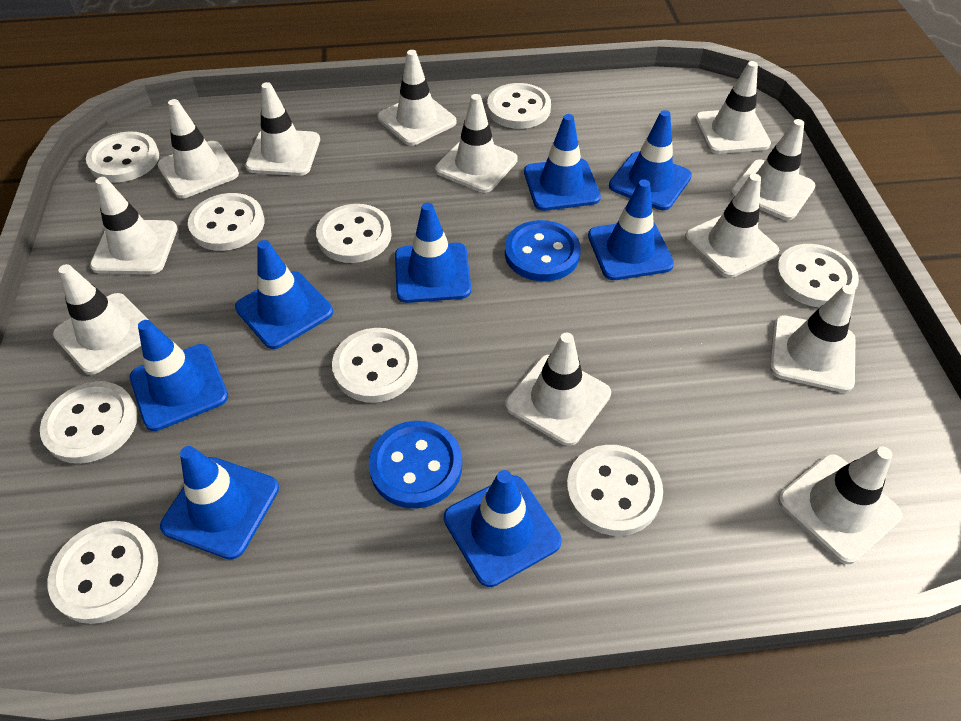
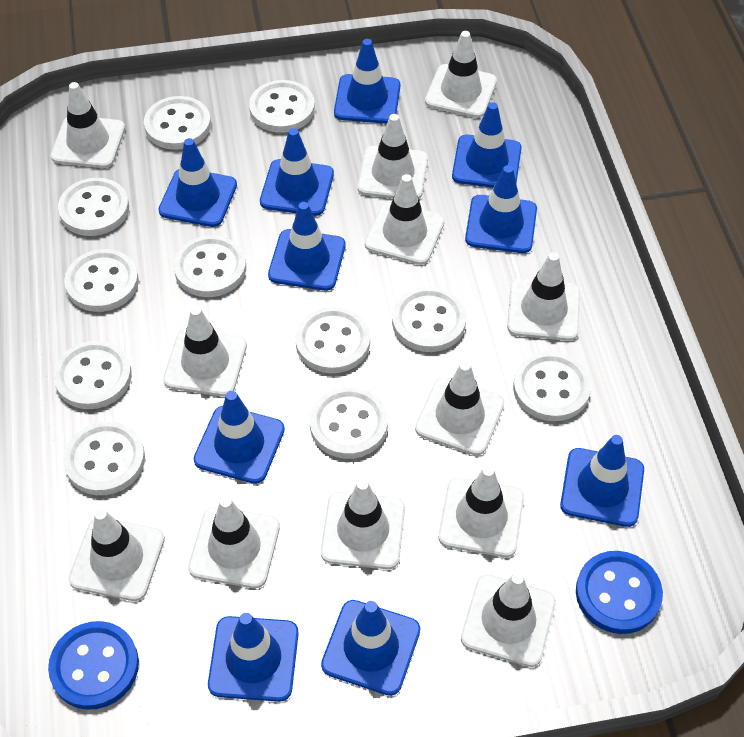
blue traffic cone: 8 -> 10
white button: 9 -> 11

